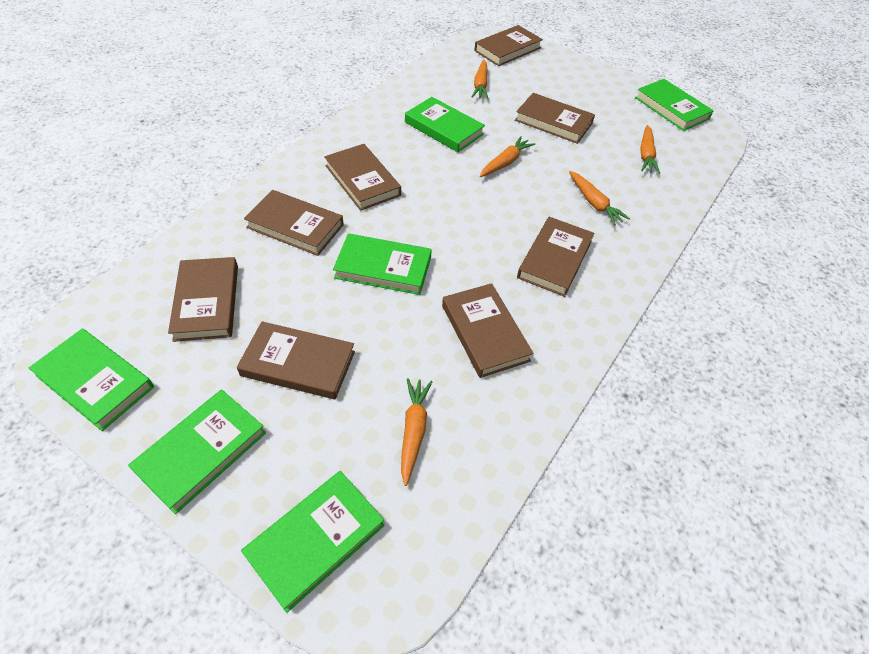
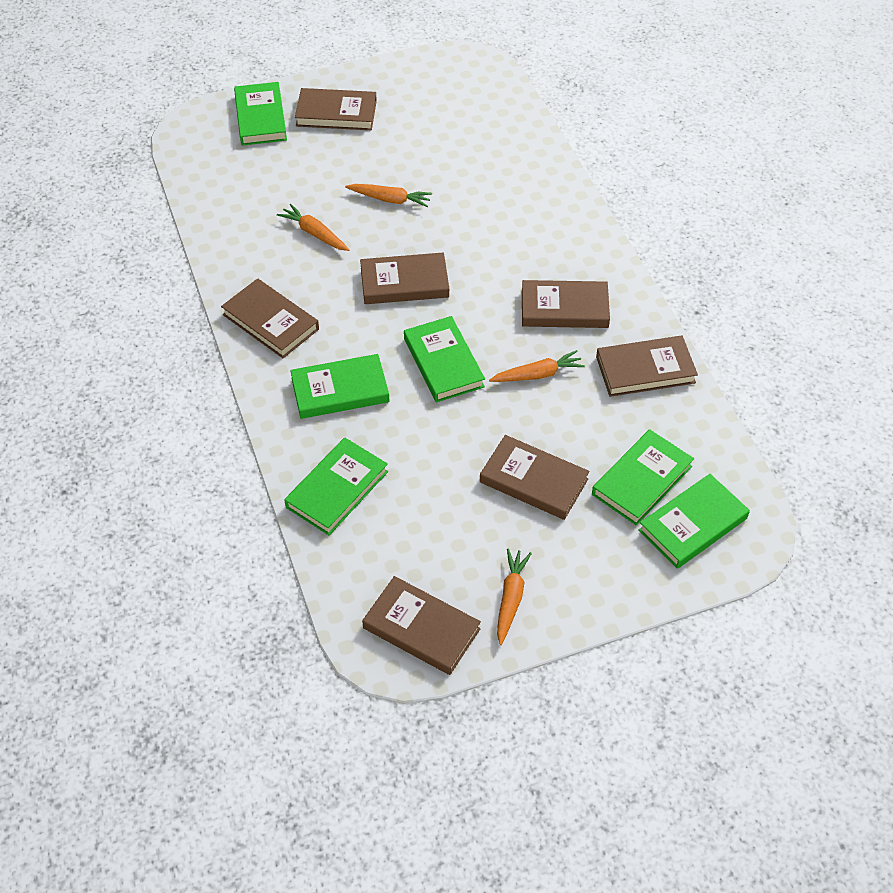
brown book: 8 -> 7
orange carrot: 5 -> 4

